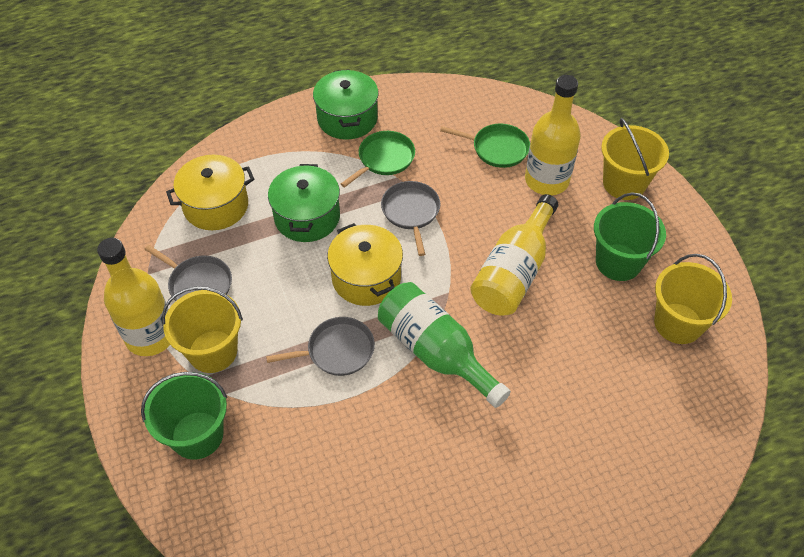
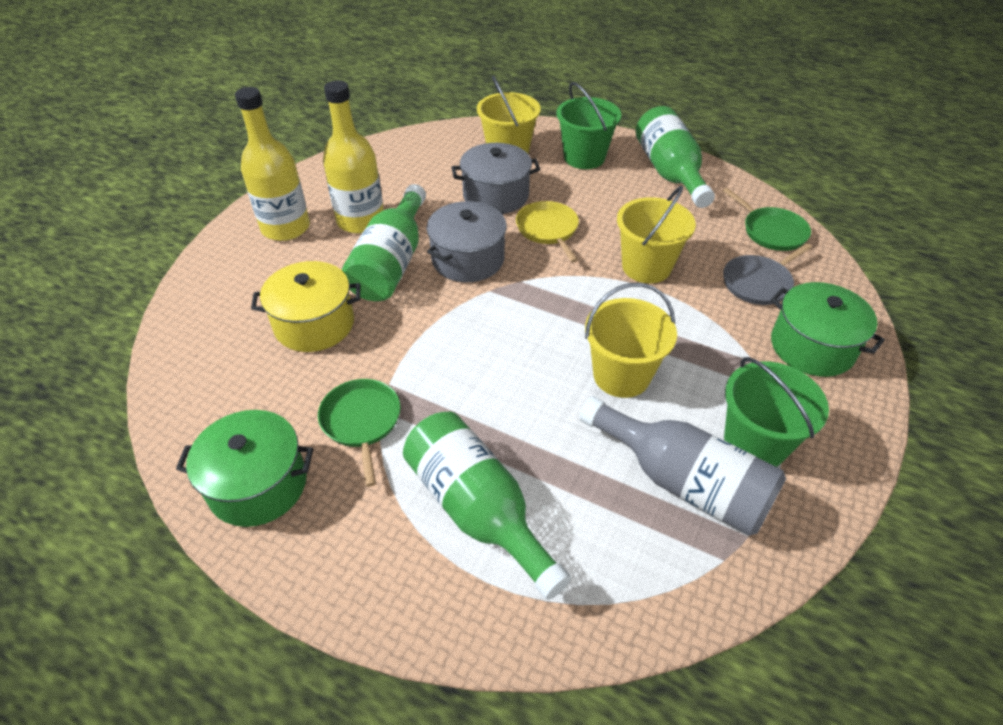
green bottle: 1 -> 3
grey bottle: 0 -> 1
grey pan: 3 -> 1
grey pot: 0 -> 2
yellow bottle: 3 -> 2
yellow pan: 0 -> 1
yellow pot: 2 -> 1

